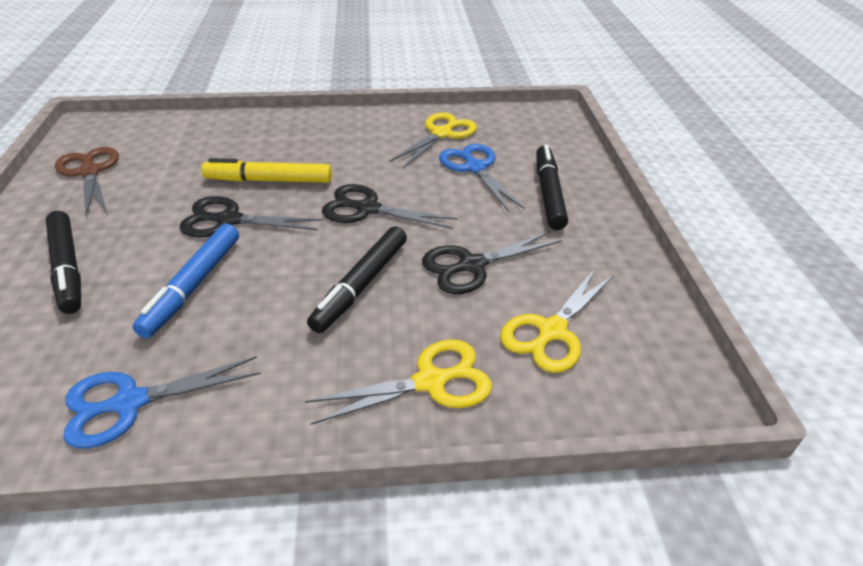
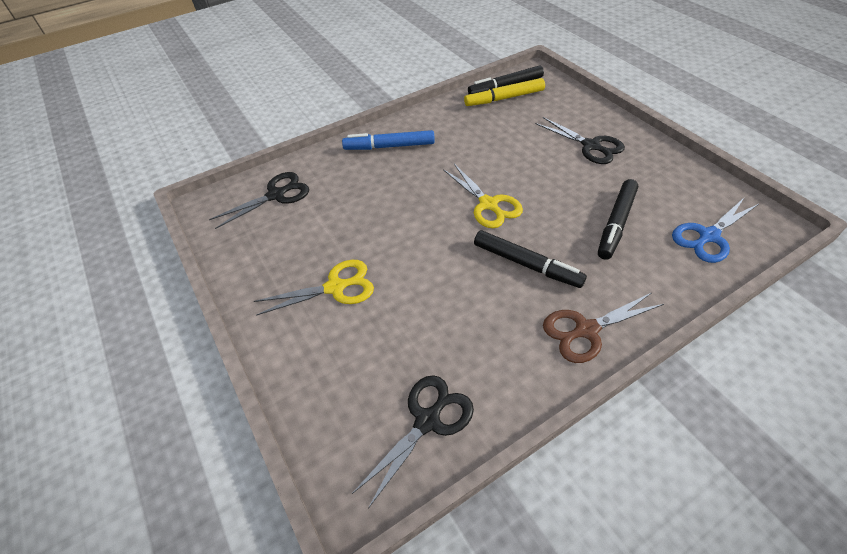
blue scissors: 2 -> 1
yellow scissors: 3 -> 2

